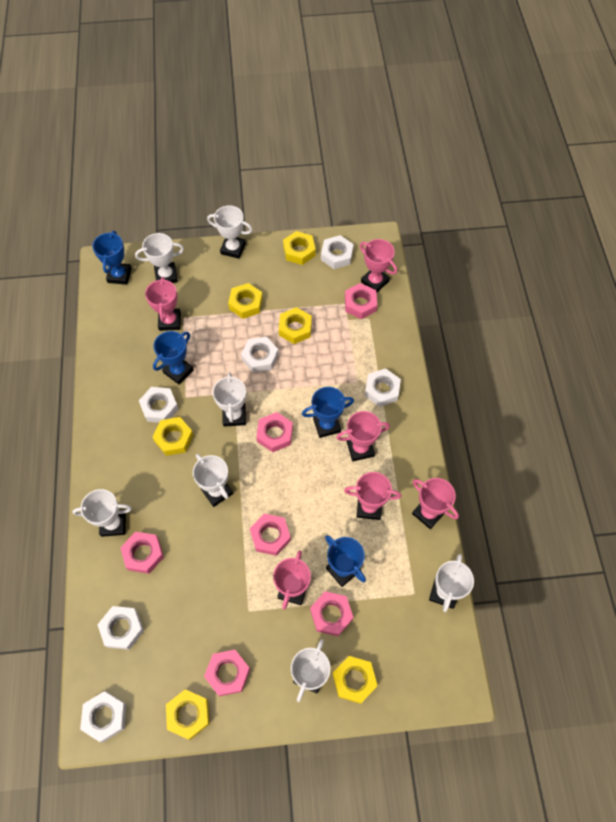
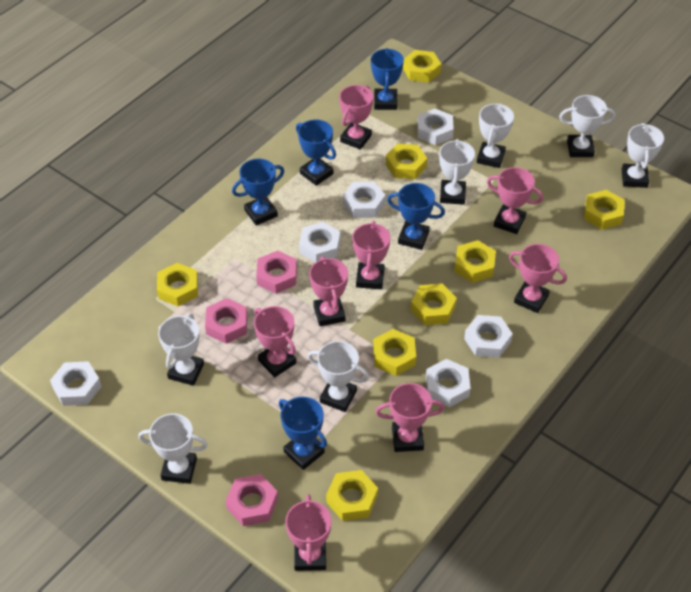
blue trophy: 4 -> 5
pink nut: 6 -> 3
pink trophy: 6 -> 8
yellow nut: 6 -> 8

